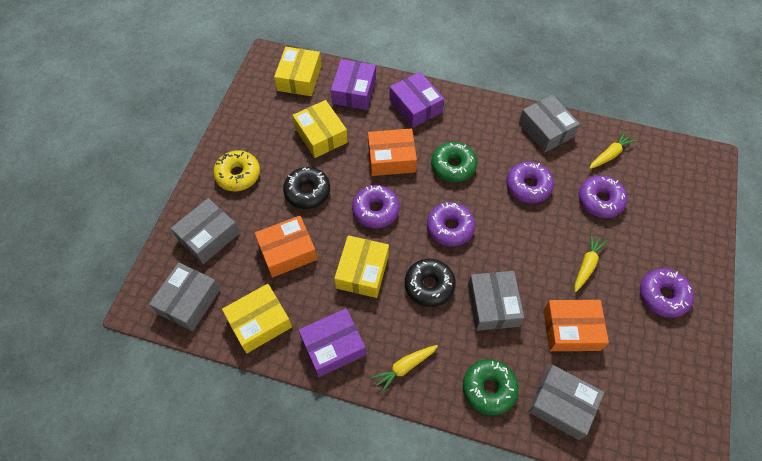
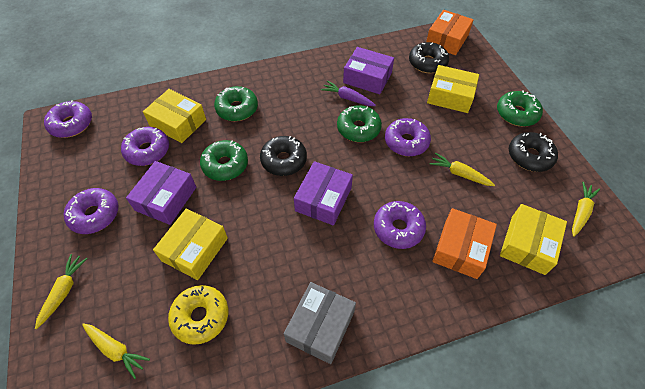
black donut: 2 -> 3
green donut: 2 -> 4
grey box: 5 -> 1
orange box: 3 -> 2
purple carrot: 0 -> 1
yellow carrot: 3 -> 4

